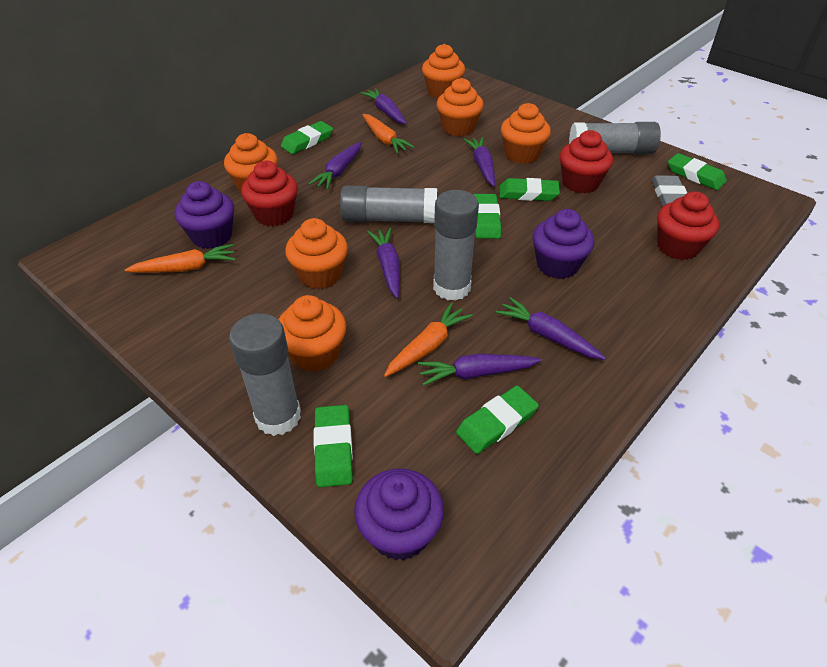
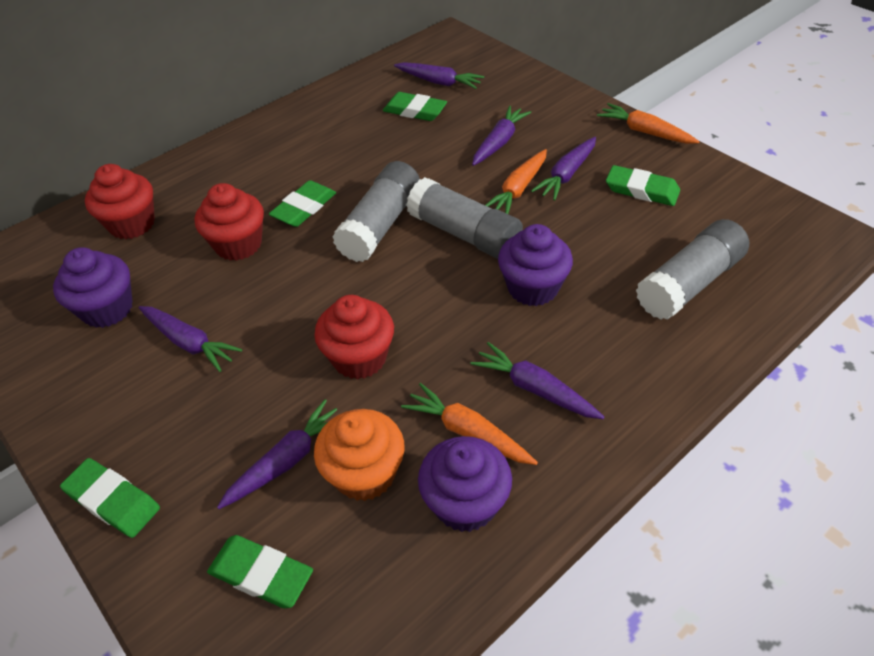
green eraser: 6 -> 5
grey eraser: 1 -> 0
grey glue stick: 4 -> 3
orange cupcake: 6 -> 1

